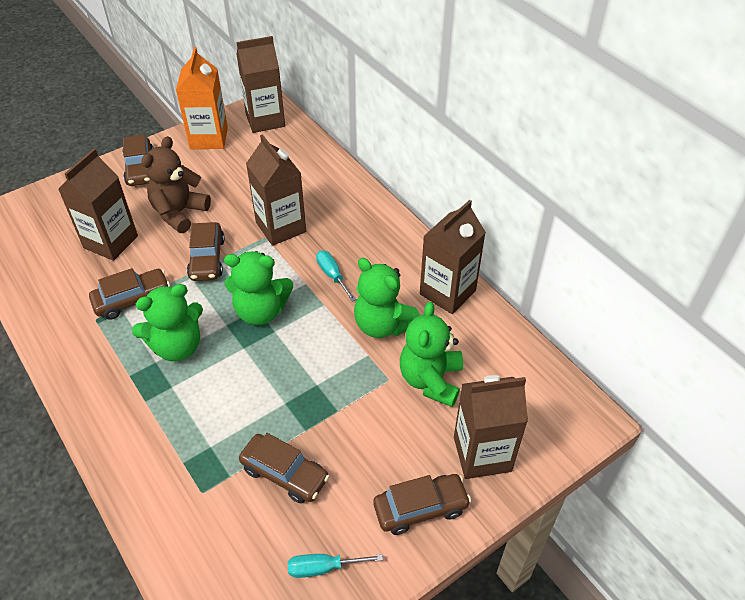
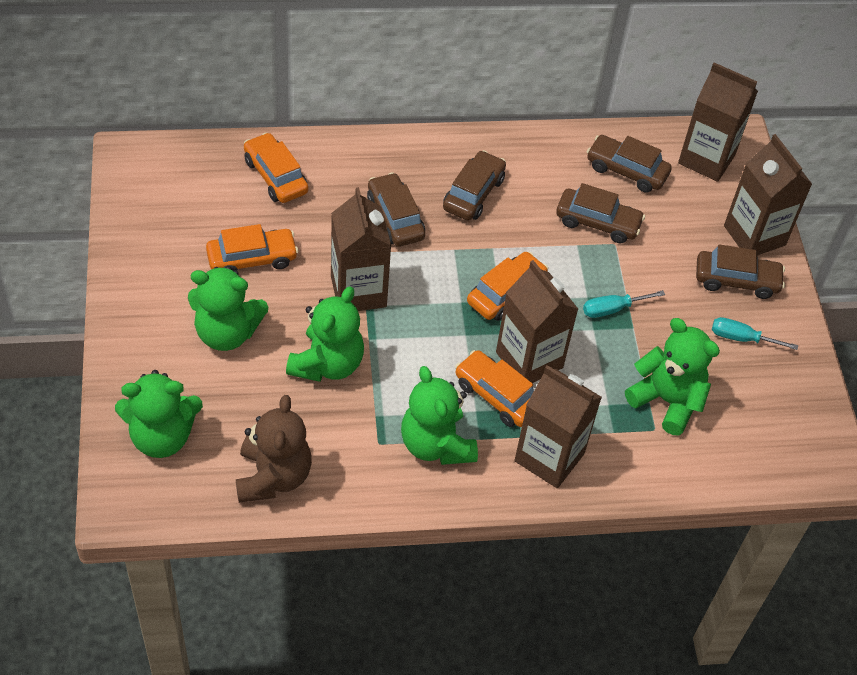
green teddy bear: 4 -> 5
orange car: 0 -> 4
orange carton: 1 -> 0

